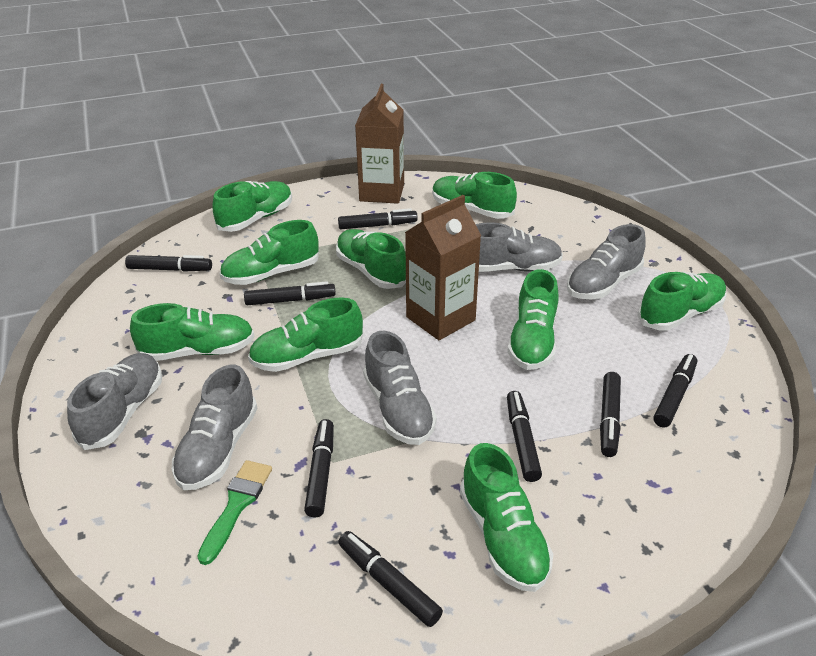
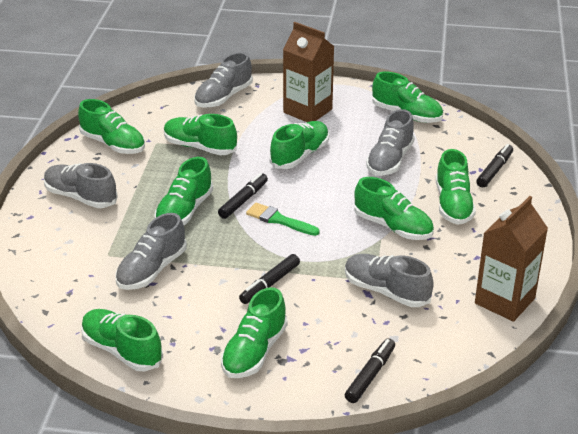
black marker: 8 -> 4

